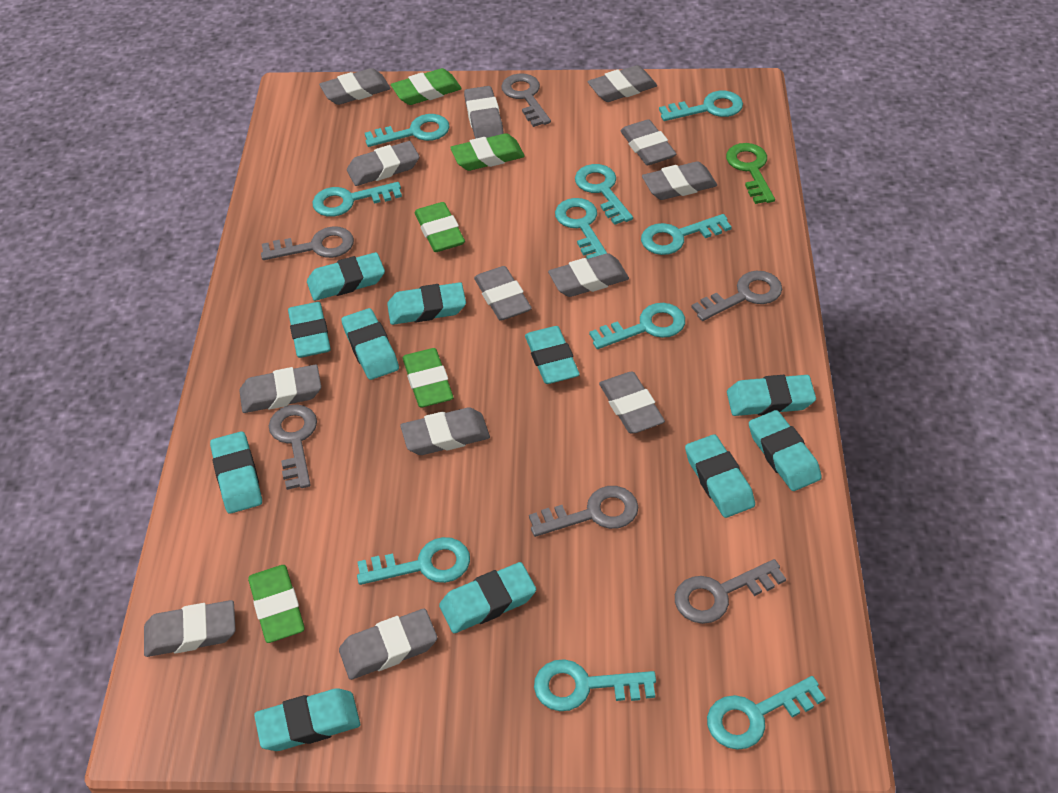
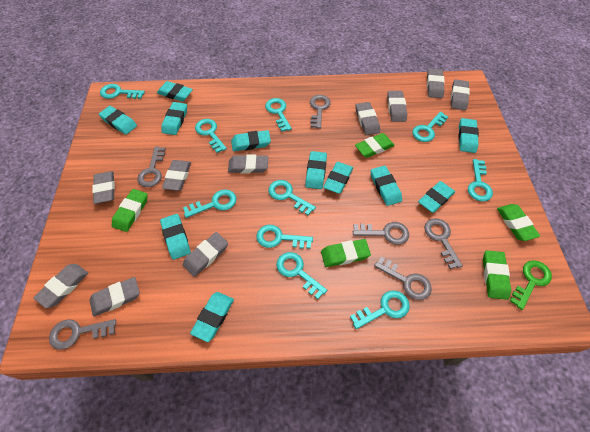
grey eraser: 13 -> 10

